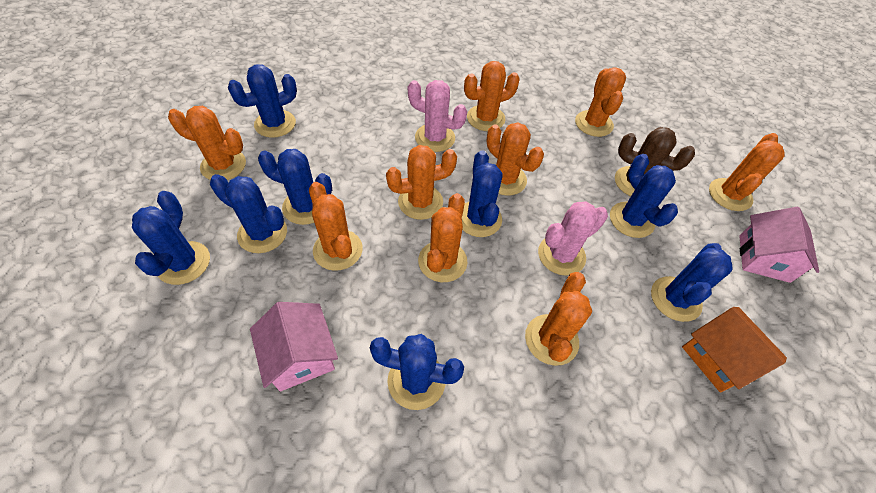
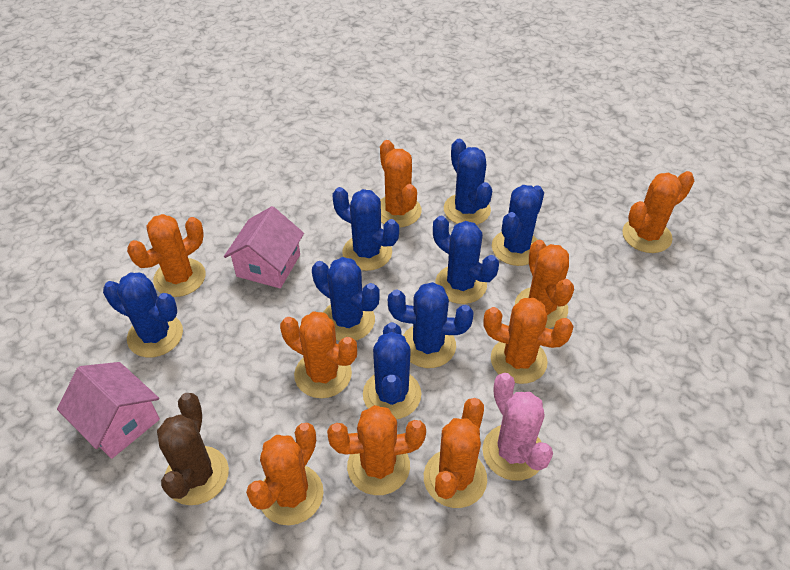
orange house: 1 -> 0
pink cactus: 2 -> 1

